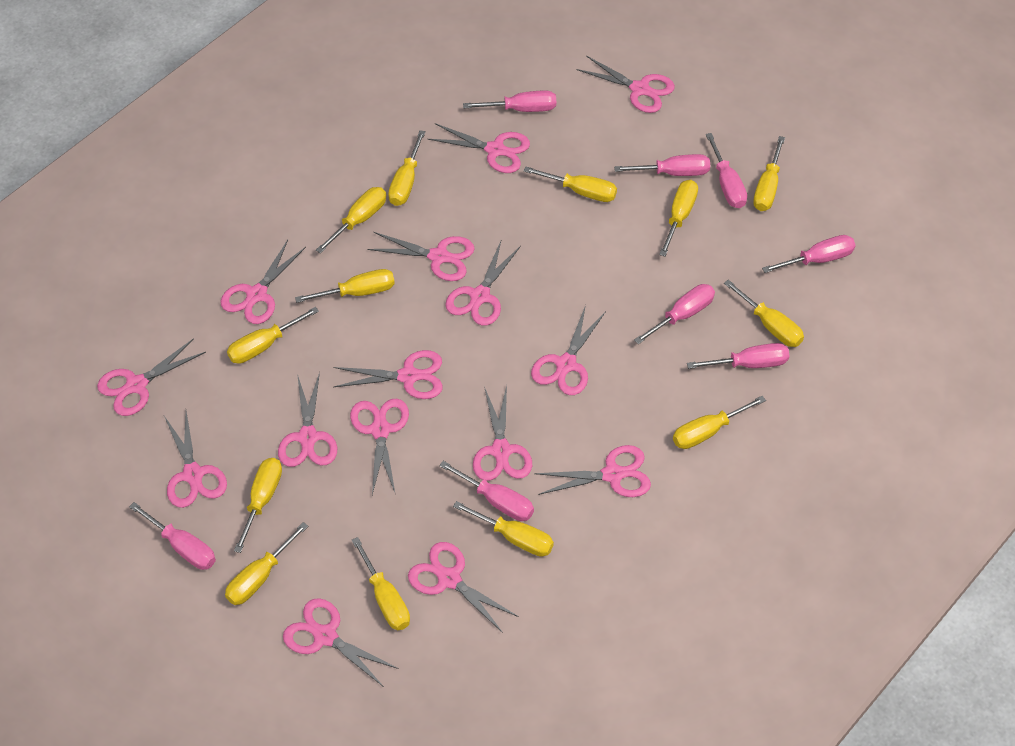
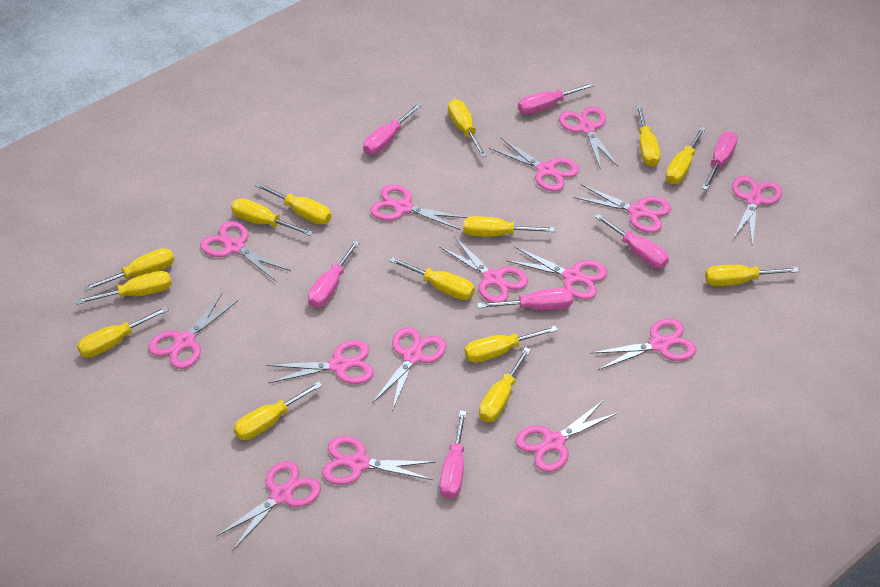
pink screwdriver: 8 -> 7
yellow screwdriver: 13 -> 14

